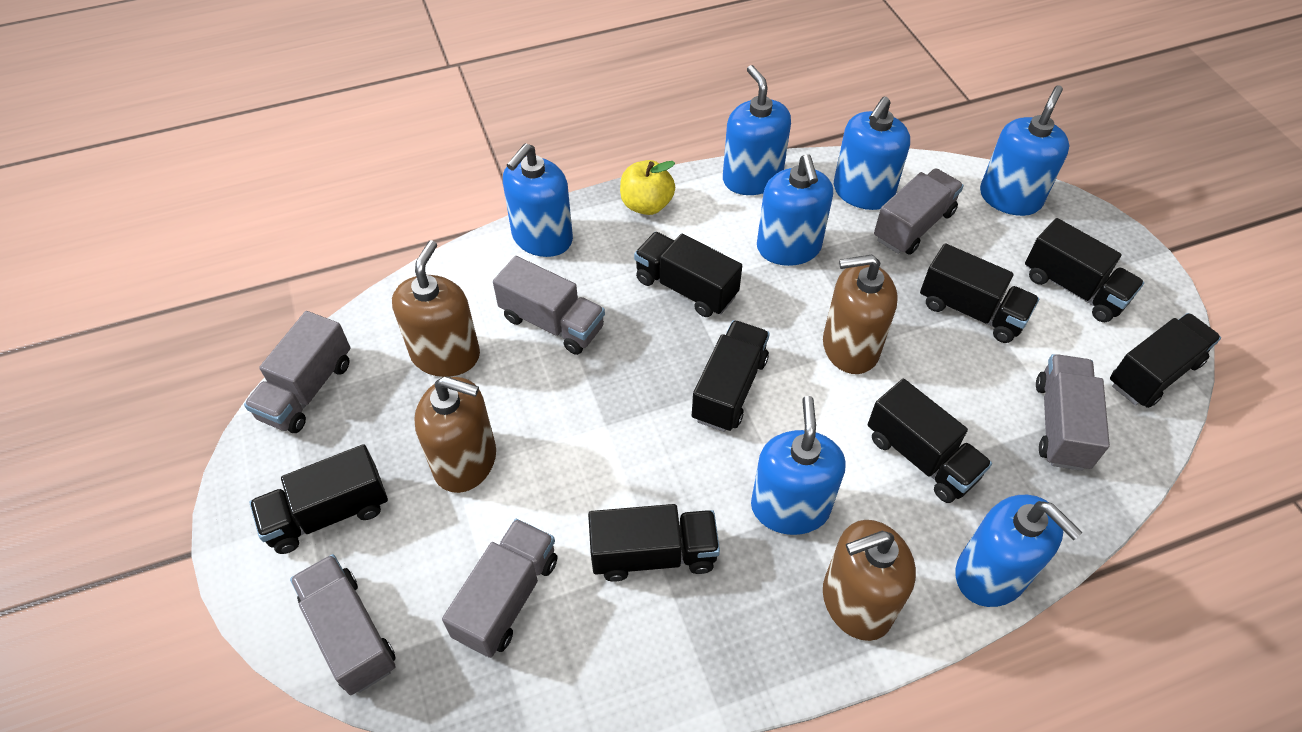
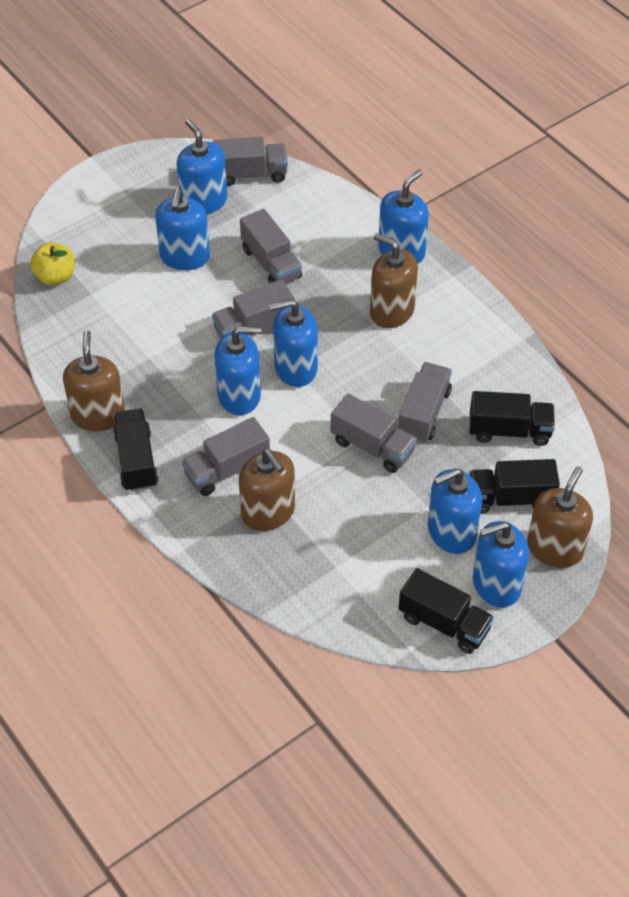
black truck: 8 -> 4

